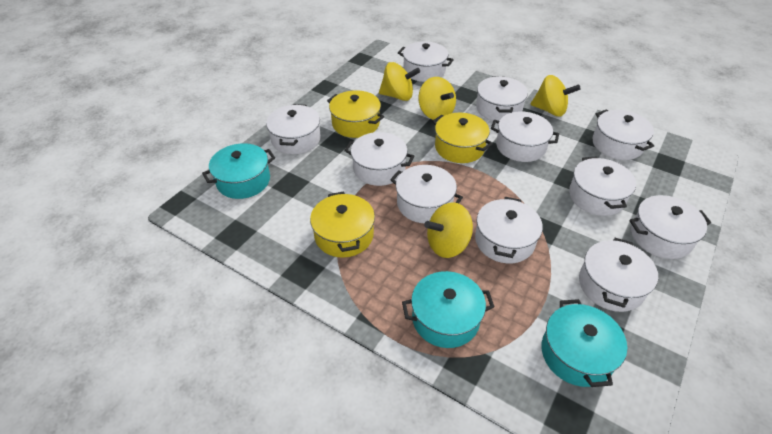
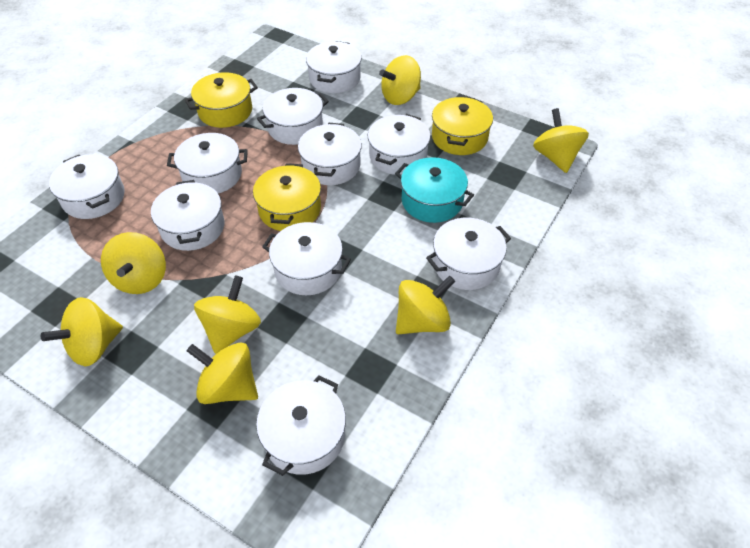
turquoise pot: 3 -> 1
white pot: 11 -> 10
yellow spinning top: 4 -> 7

